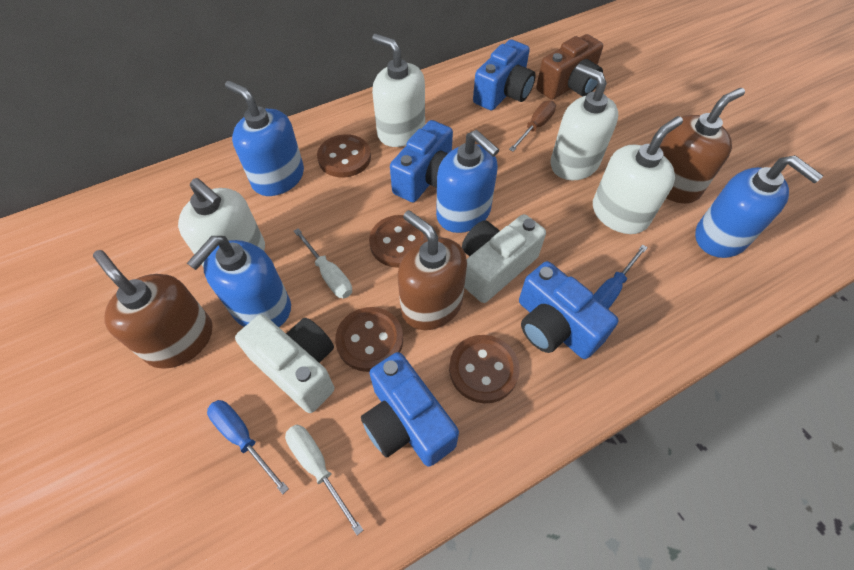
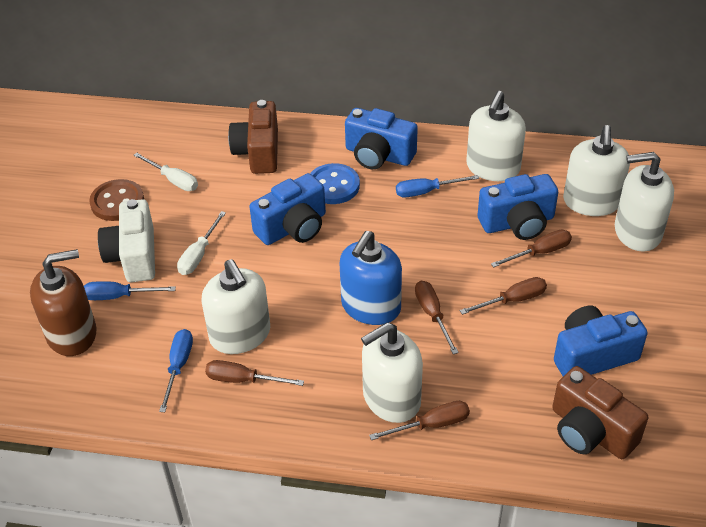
blue button: 0 -> 1
blue screwdriver: 2 -> 3
blue soap dispenser: 4 -> 1
brown button: 4 -> 1
brown camera: 1 -> 2
brown screwdriver: 1 -> 5
brown soap dispenser: 3 -> 1
white camera: 2 -> 1
white soap dispenser: 4 -> 5

